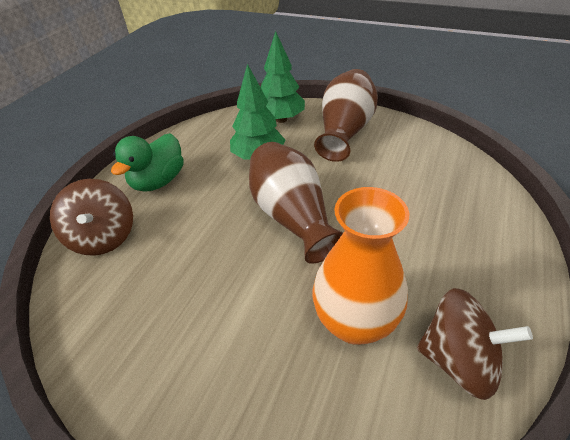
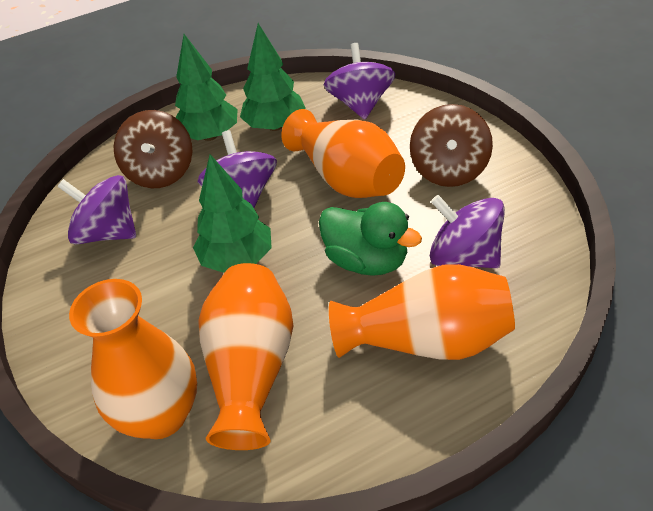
brown vase: 2 -> 0
green tree: 2 -> 3
orange vase: 1 -> 4
purple spinning top: 0 -> 4

